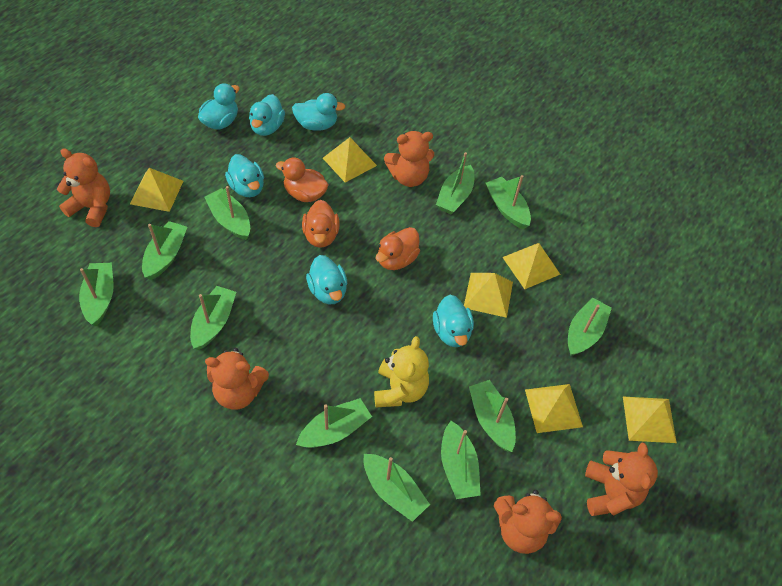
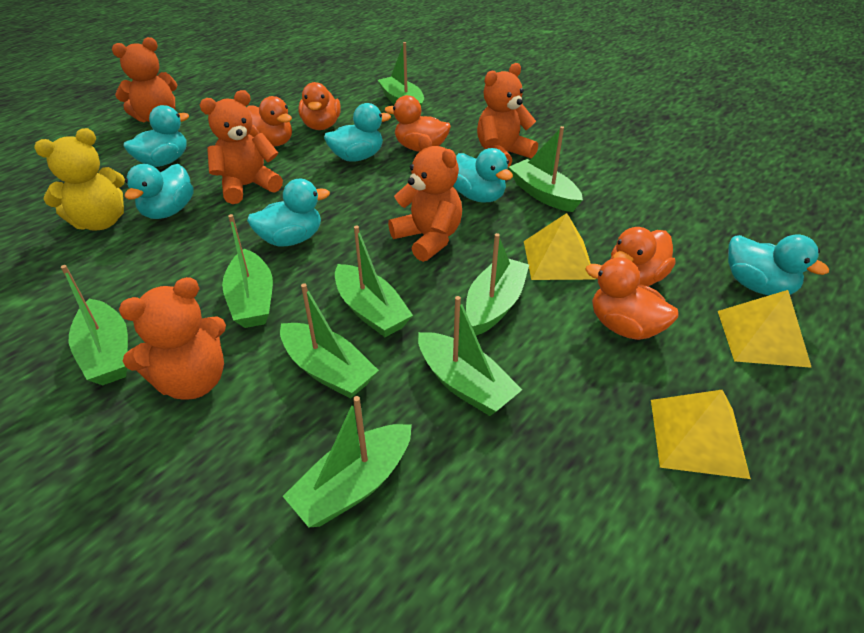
green boat: 11 -> 9
orange duck: 3 -> 5
yellow pyramid: 6 -> 3

